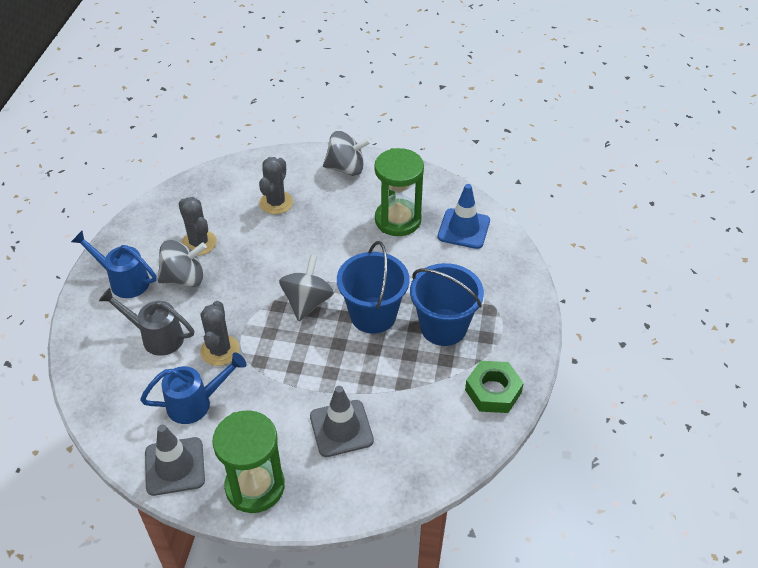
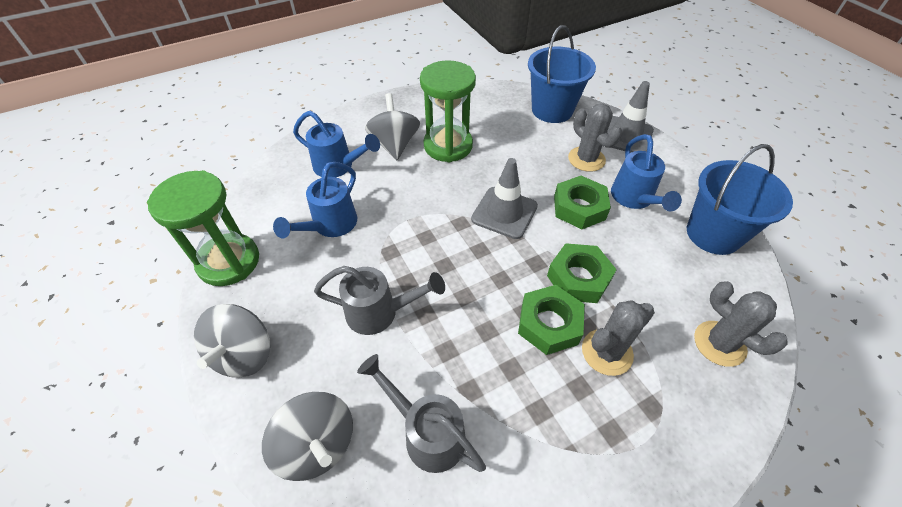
blue traffic cone: 1 -> 0
blue watering can: 2 -> 3
green nut: 1 -> 3
grey watering can: 1 -> 2

